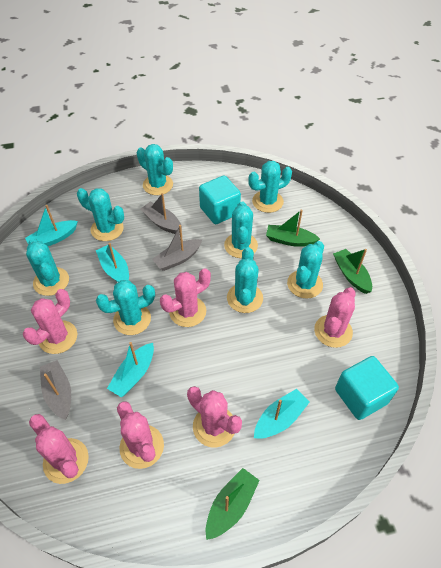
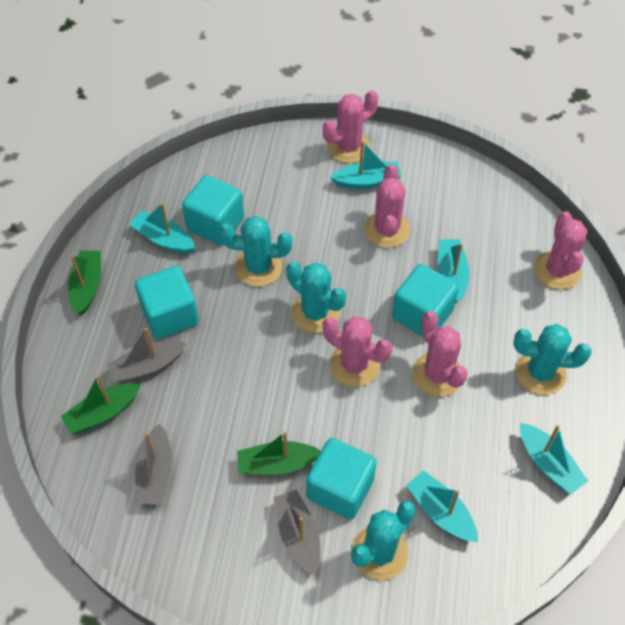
pink cactus: 6 -> 5
turquoise boat: 4 -> 5
turquoise cactus: 8 -> 4
turquoise cube: 2 -> 4

